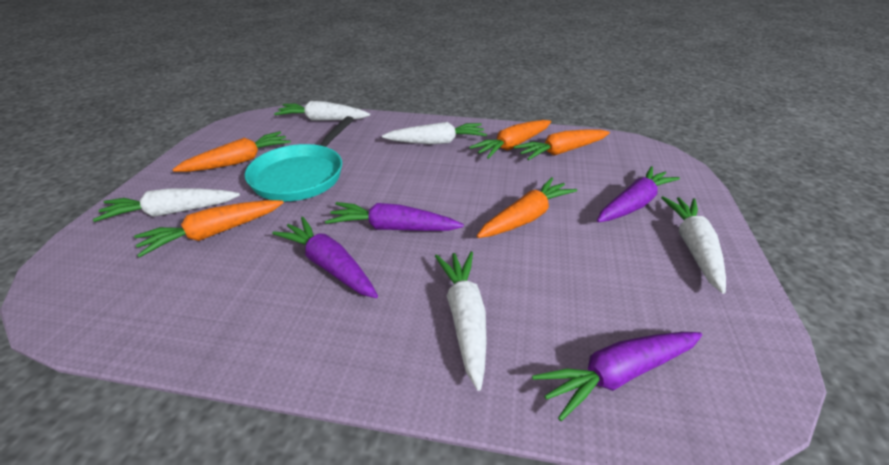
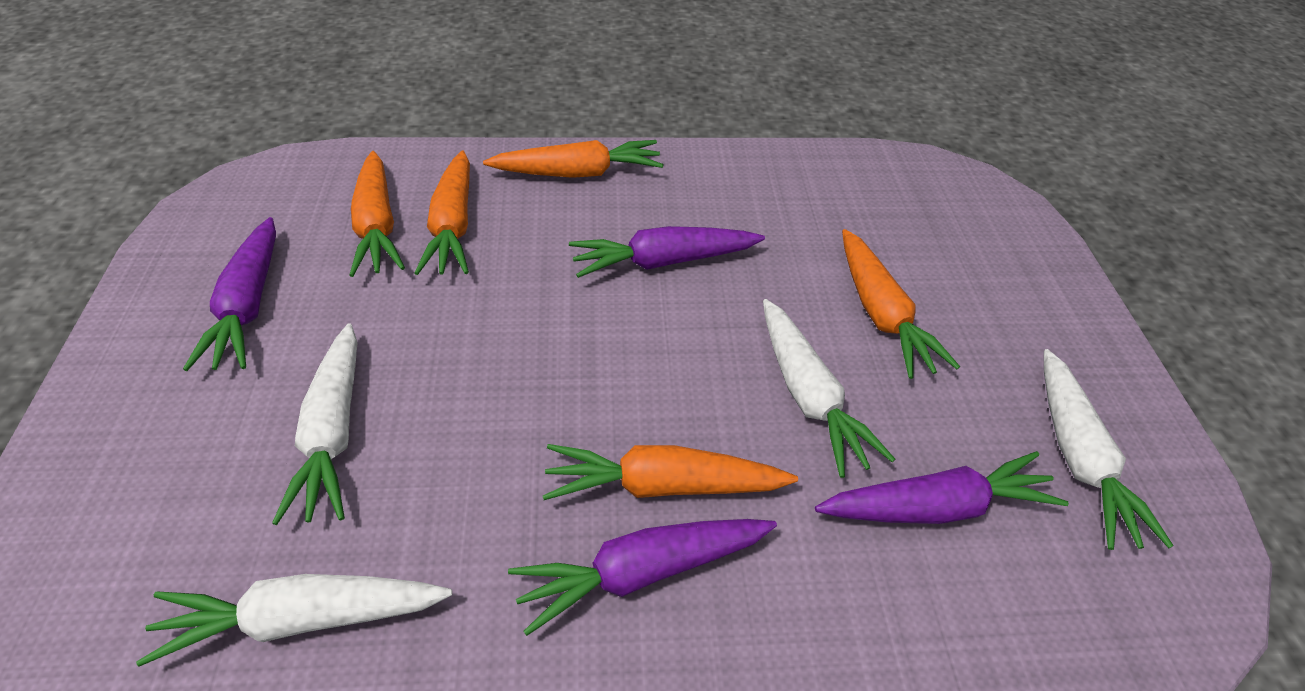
turquoise pan: 1 -> 0
white carrot: 5 -> 4

